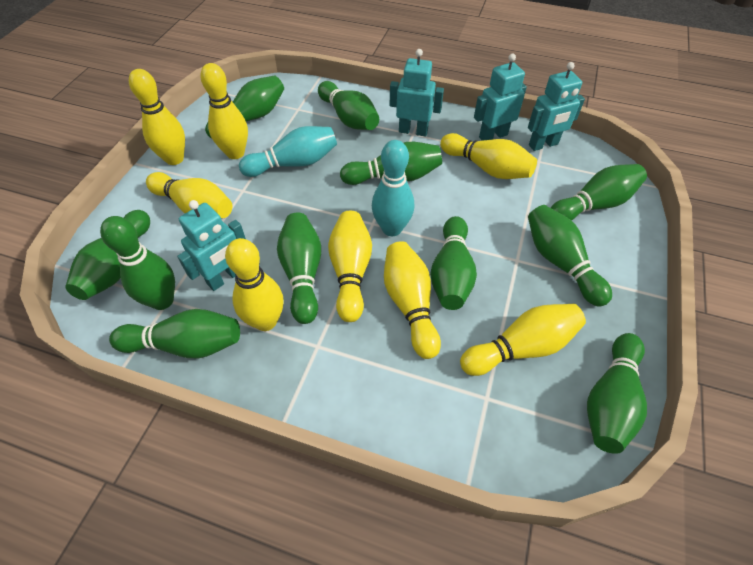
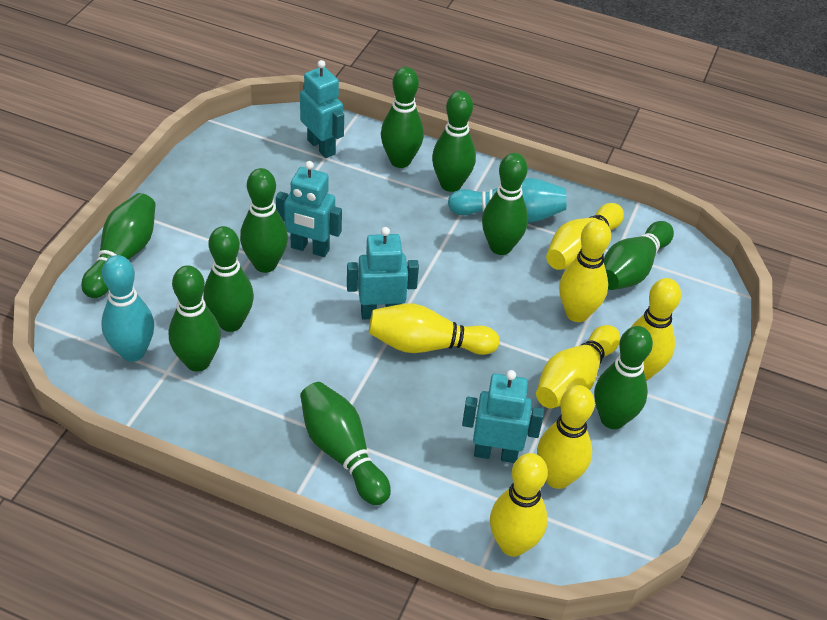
green bowling pin: 11 -> 10
yellow bowling pin: 8 -> 7

